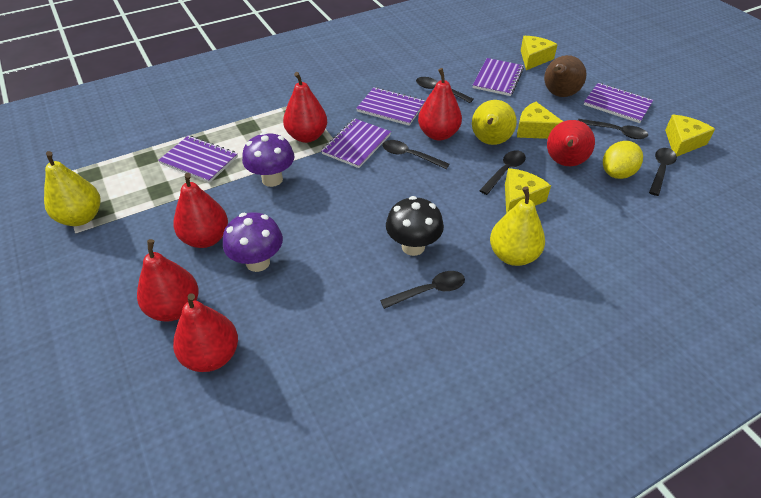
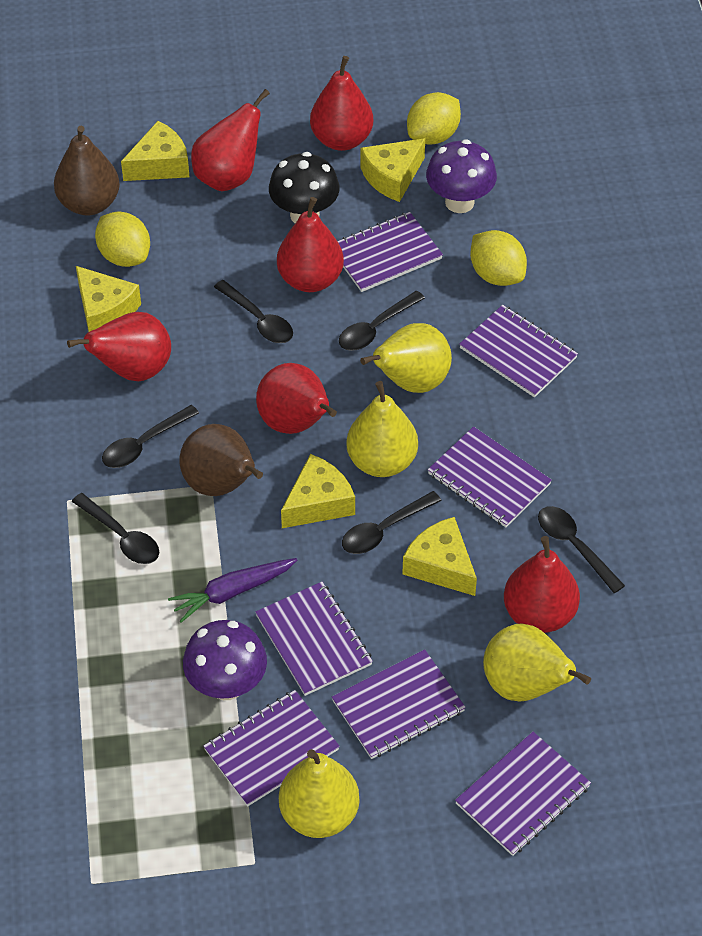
brown pear: 1 -> 2
purple carrot: 0 -> 1
purple notebook: 5 -> 7
yellow cheese: 4 -> 5
yellow lemon: 1 -> 3
yellow pear: 3 -> 4

